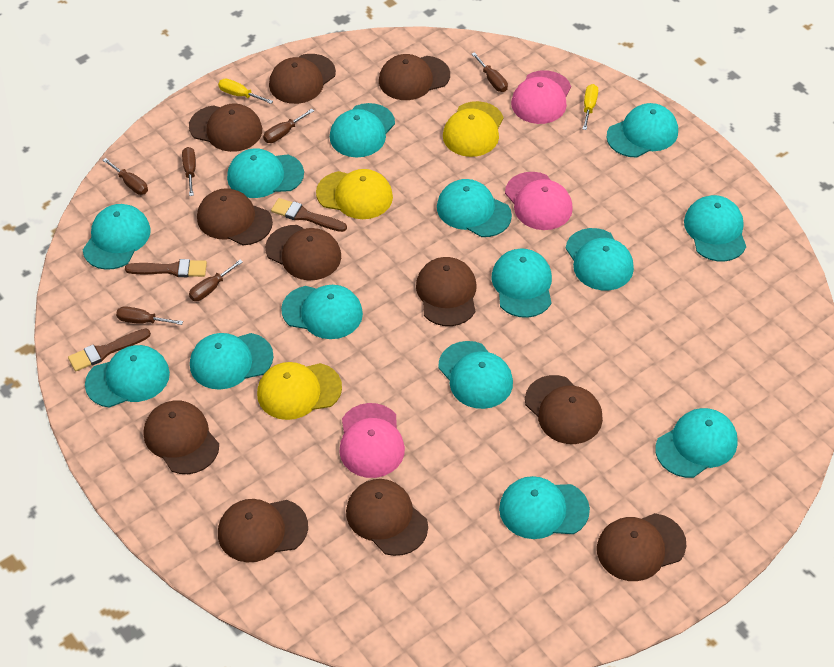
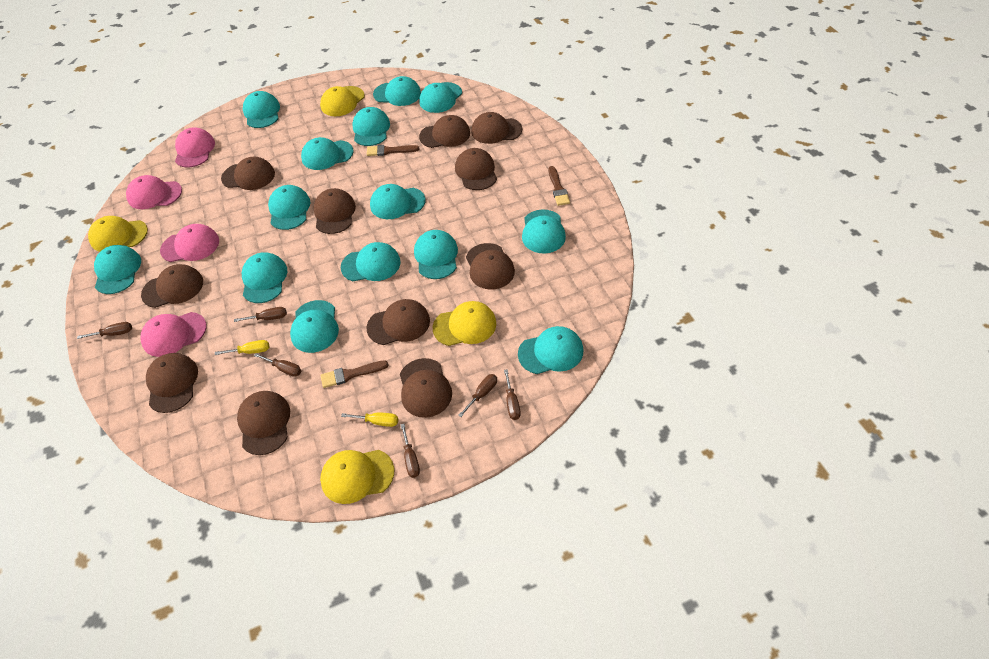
pink cap: 3 -> 4
yellow cap: 3 -> 4

